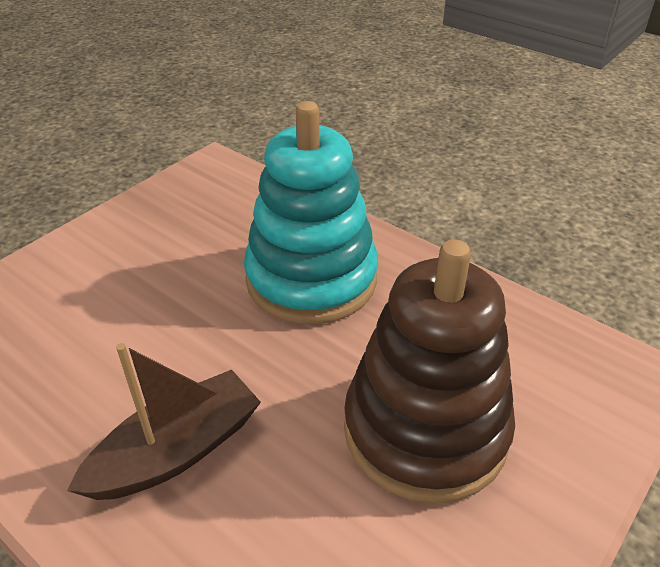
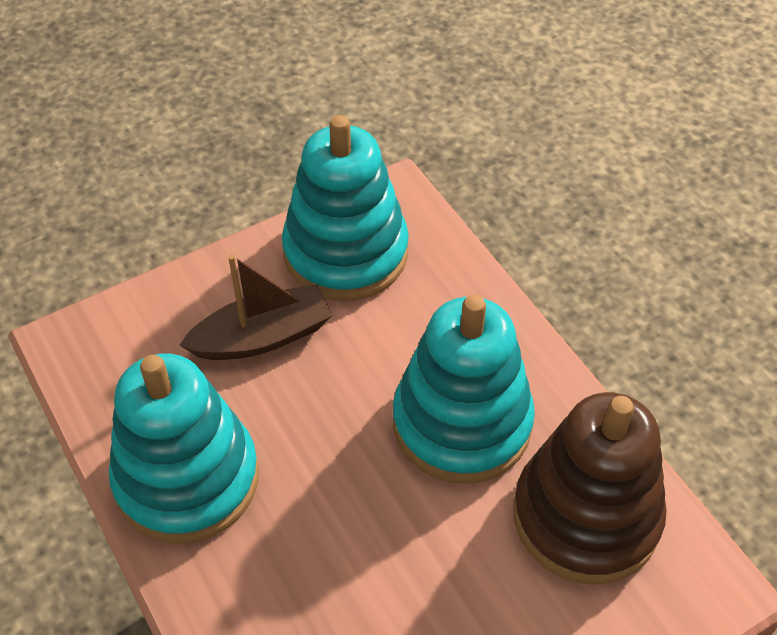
turquoise stacking toy: 1 -> 3

